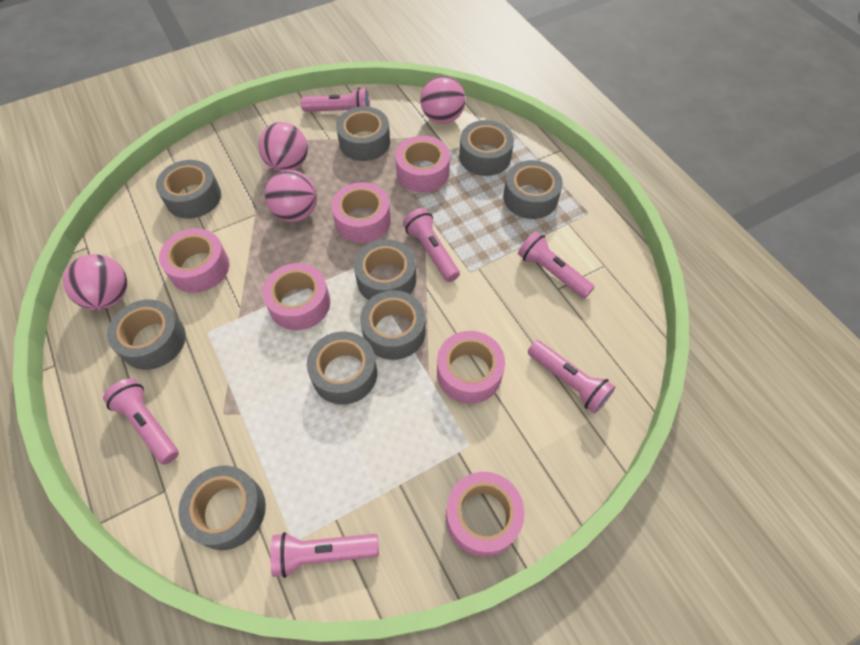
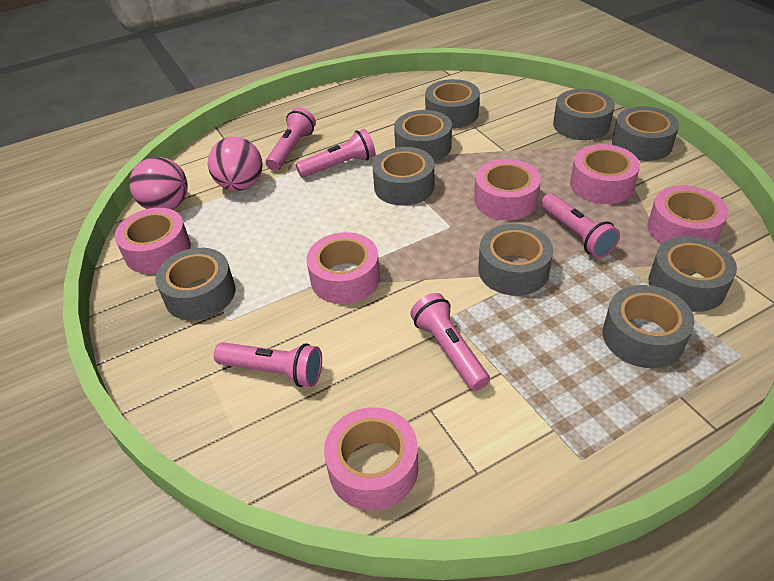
pink ball: 4 -> 2
pink flashlight: 6 -> 5

